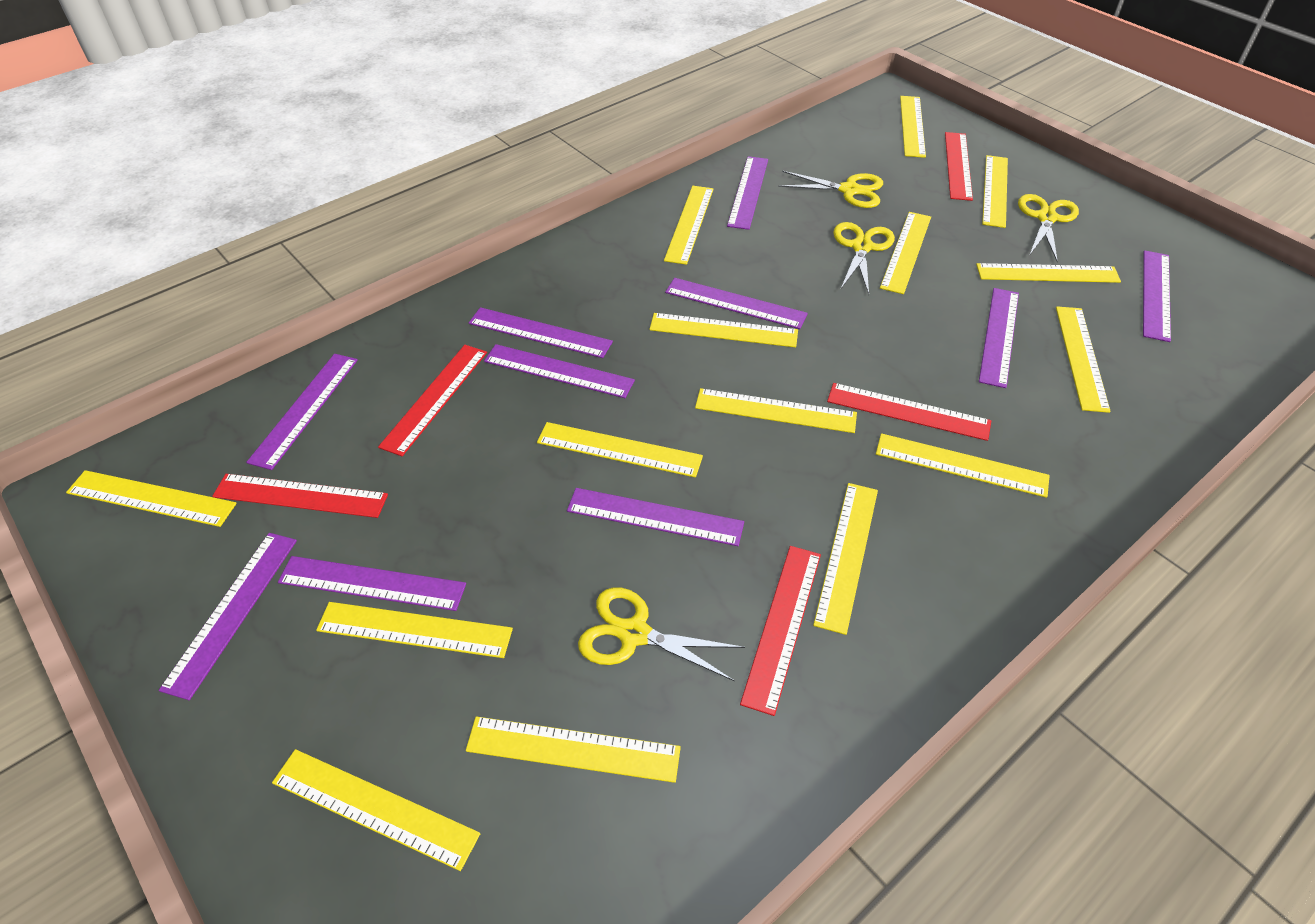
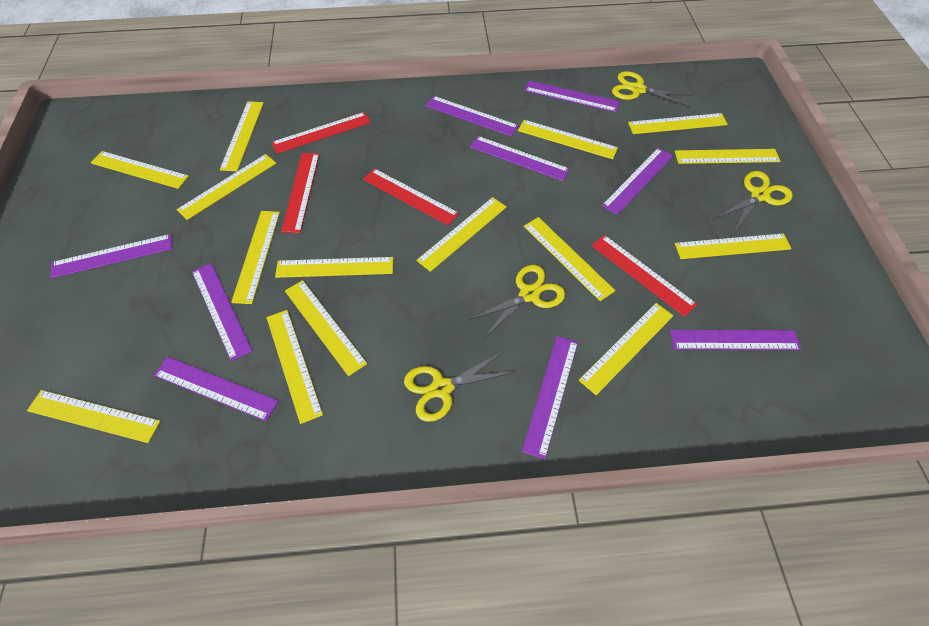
purple ruler: 10 -> 9
red ruler: 5 -> 4

